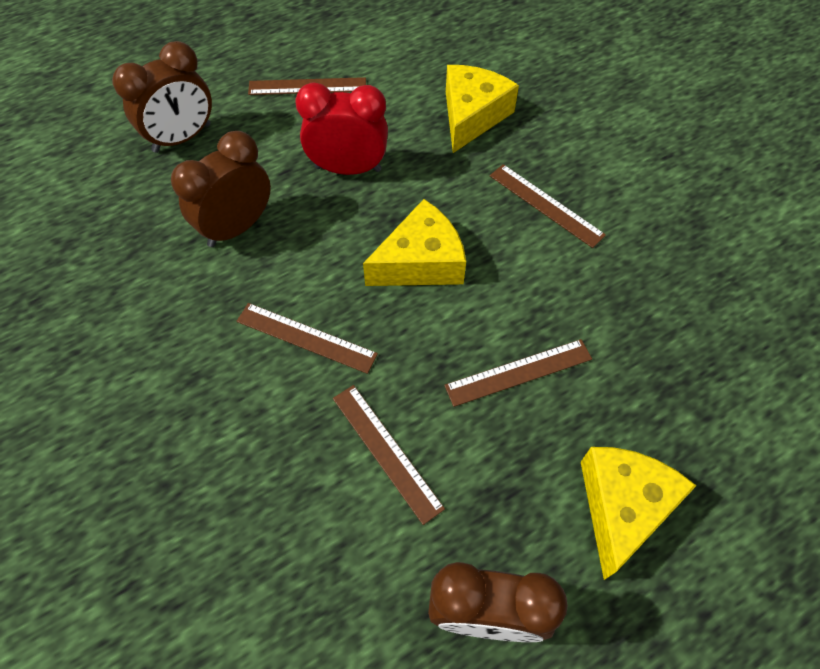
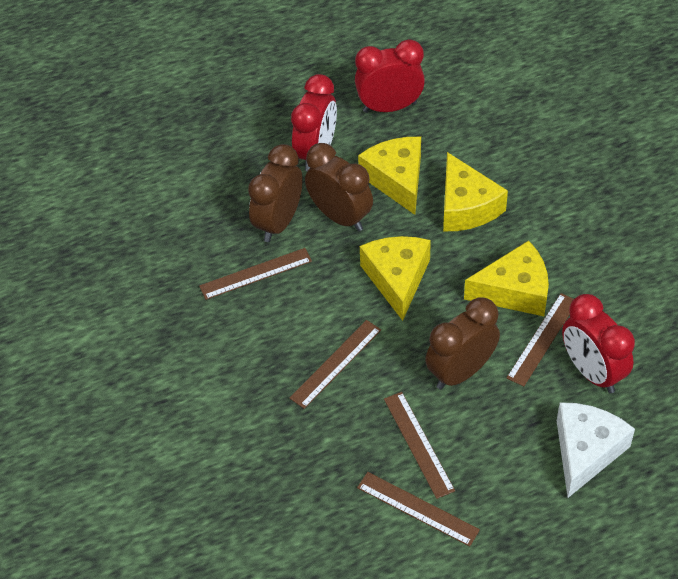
red clock: 1 -> 3
white cheese: 0 -> 1
yellow cheese: 3 -> 4

